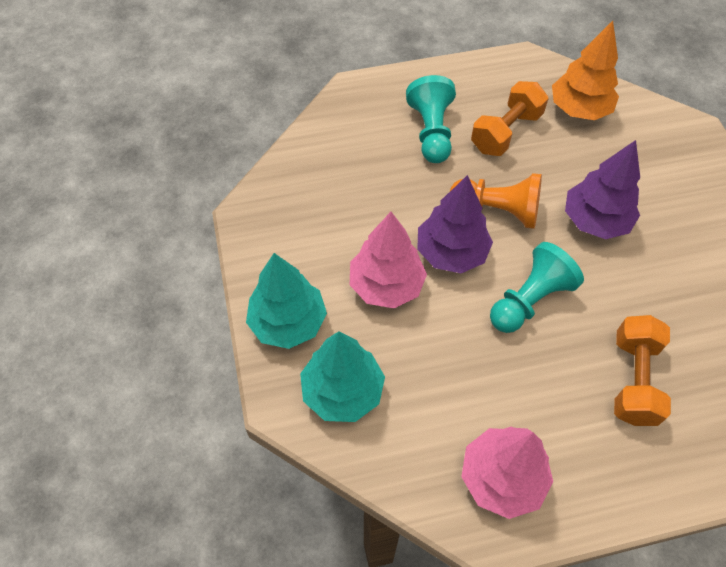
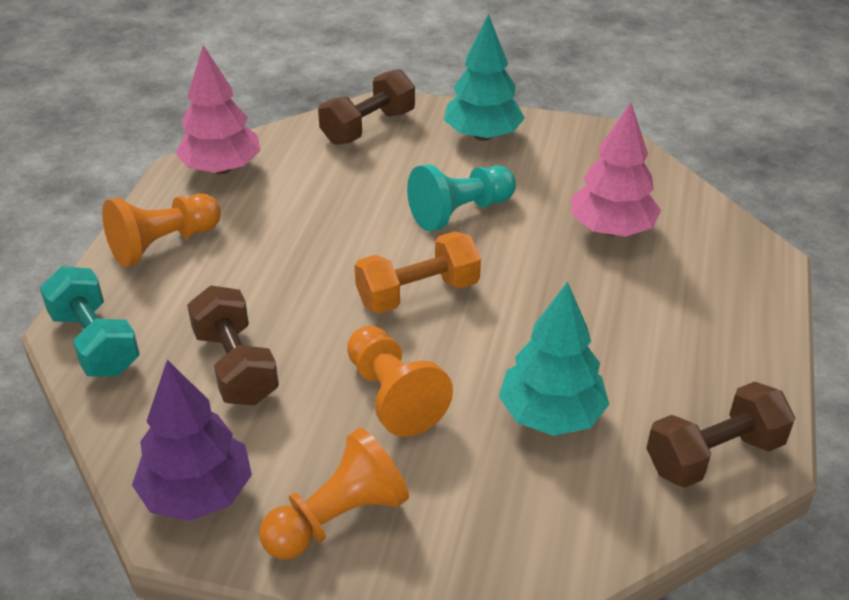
brown dumbbell: 0 -> 3
orange dumbbell: 2 -> 1
orange pawn: 1 -> 3
orange tree: 1 -> 0
purple tree: 2 -> 1
turquoise dumbbell: 0 -> 1
turquoise pawn: 2 -> 1

